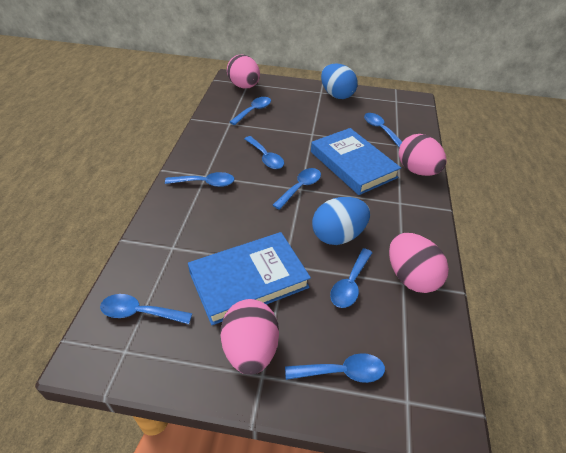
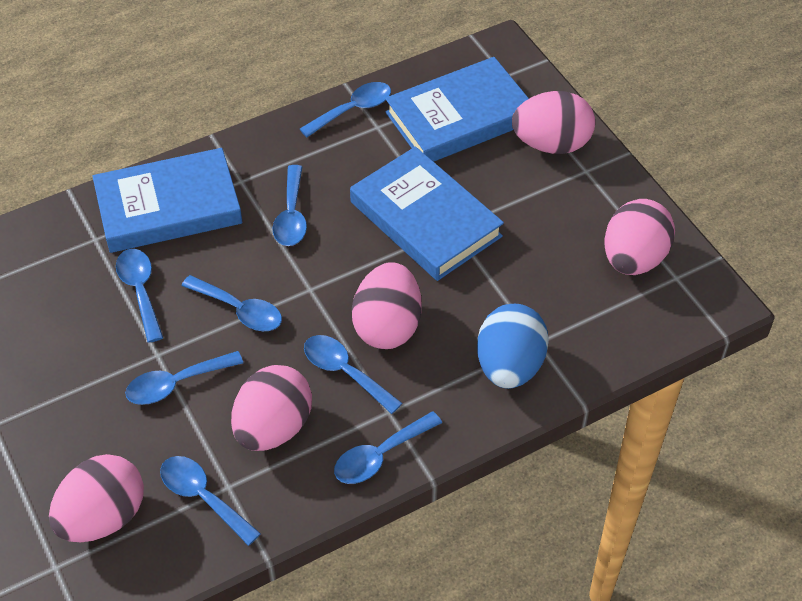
blue book: 2 -> 3
blue egg: 2 -> 1
pink egg: 4 -> 5

